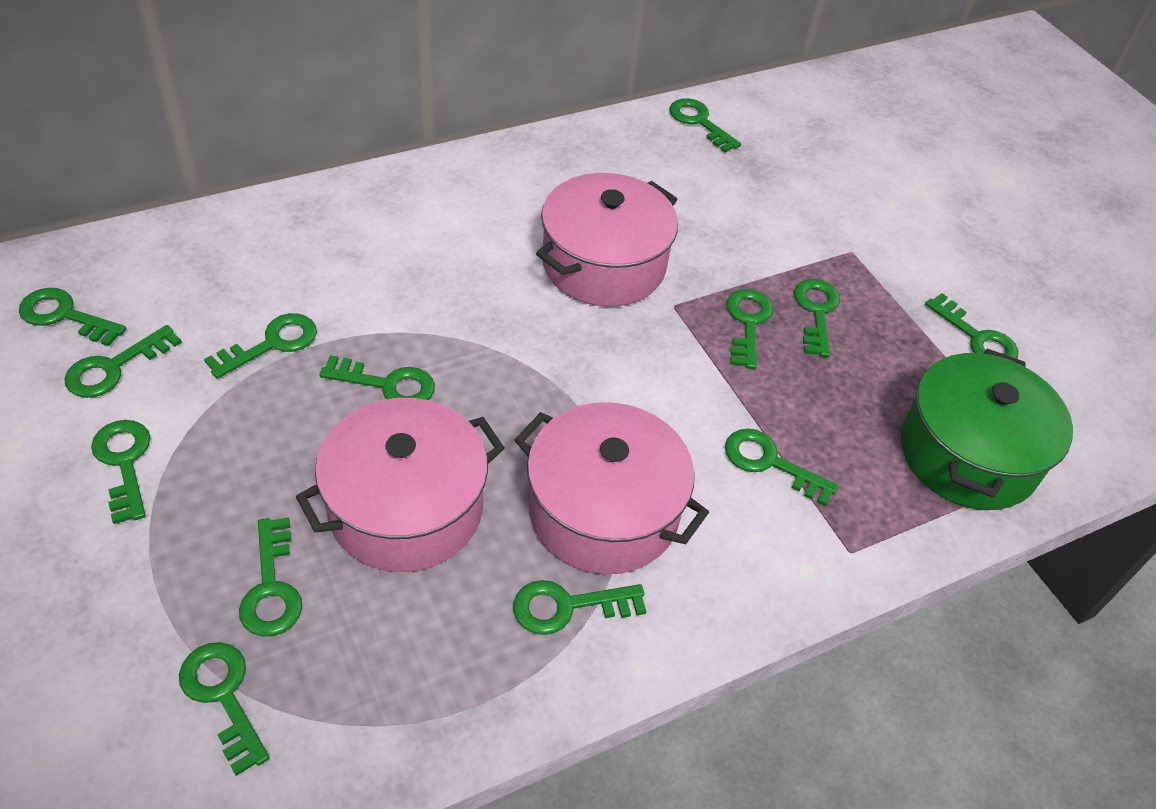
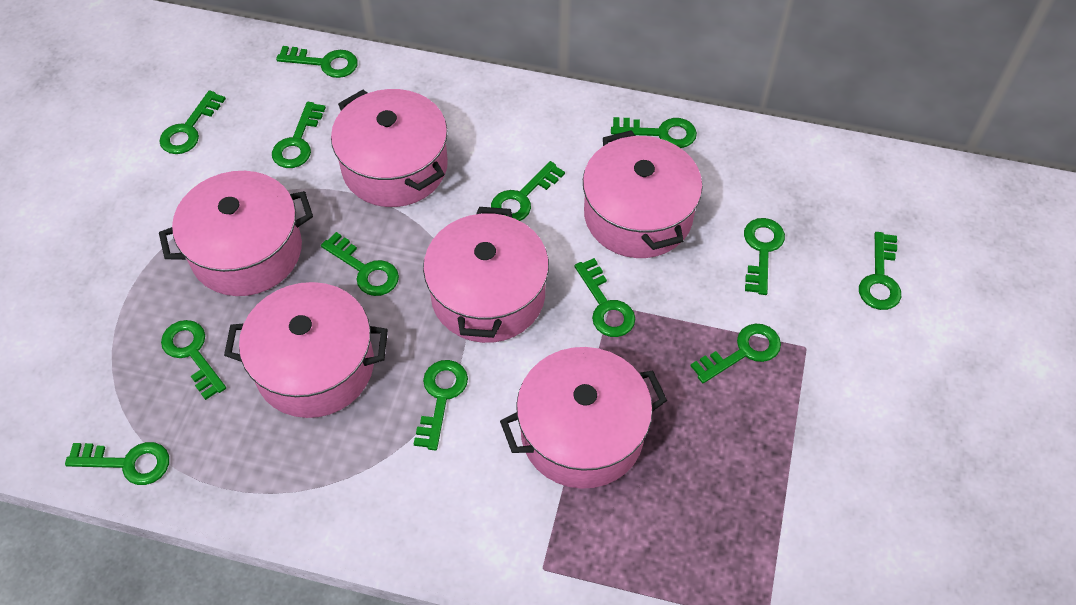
green pot: 1 -> 0
pink pot: 3 -> 6

